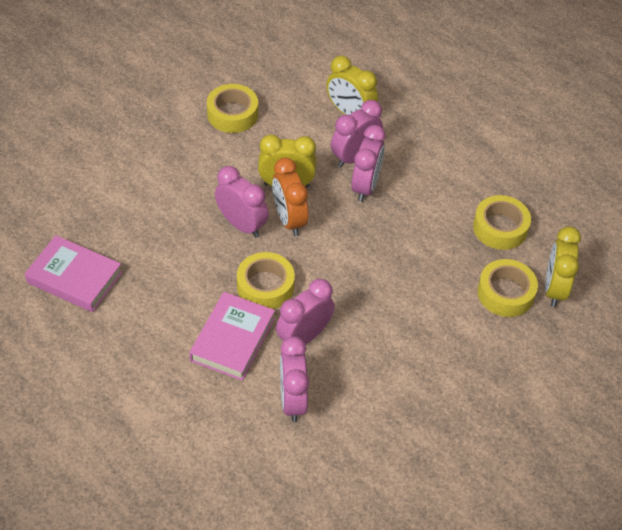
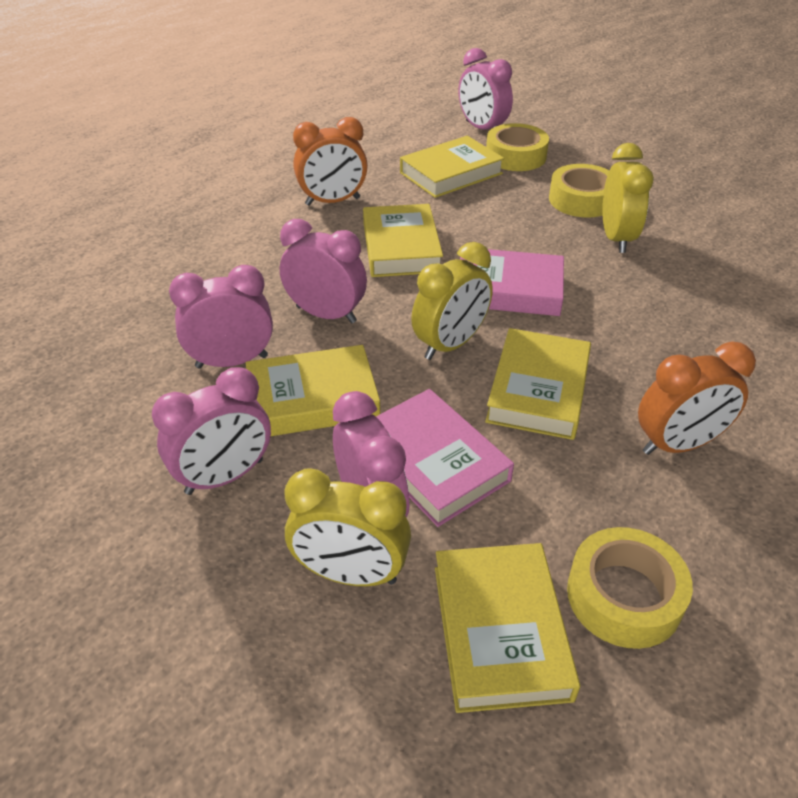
orange clock: 1 -> 2
yellow book: 0 -> 5
yellow tape: 4 -> 3

